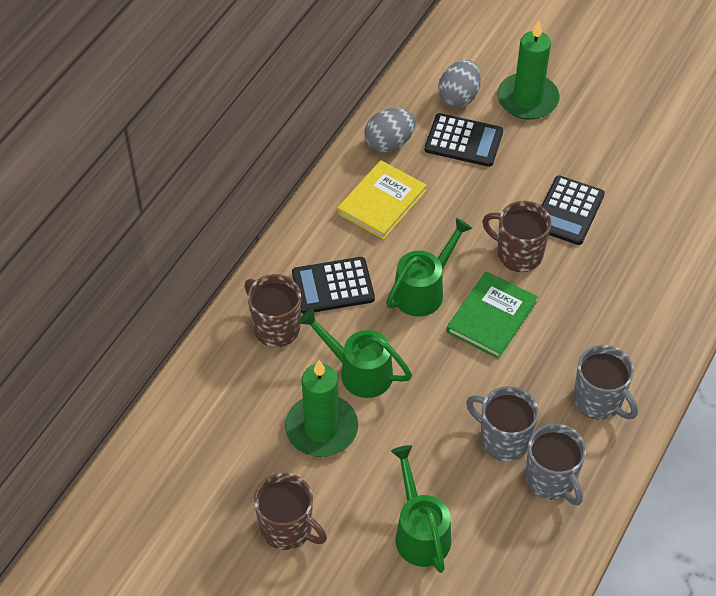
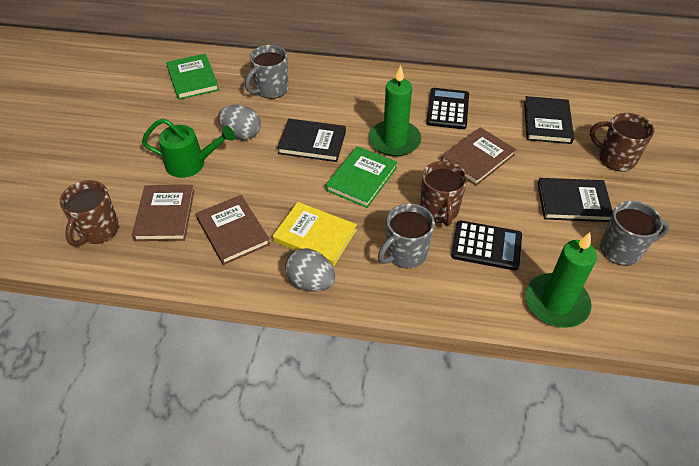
black book: 0 -> 3
black calculator: 3 -> 2
brown book: 0 -> 3
green book: 1 -> 2
green watering can: 3 -> 1

